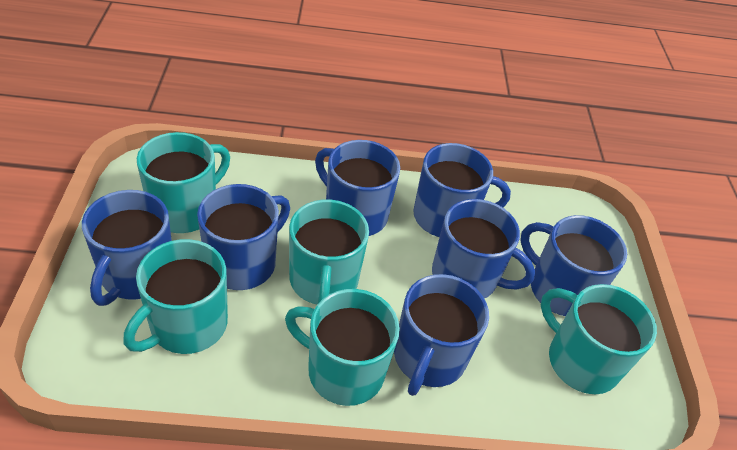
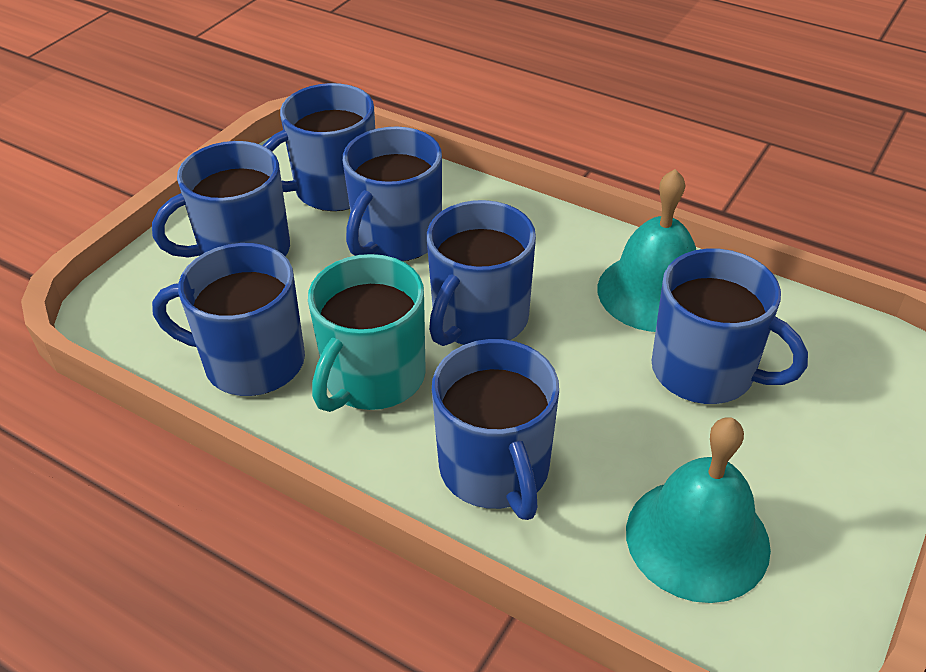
turquoise bell: 0 -> 2
turquoise mug: 5 -> 1

